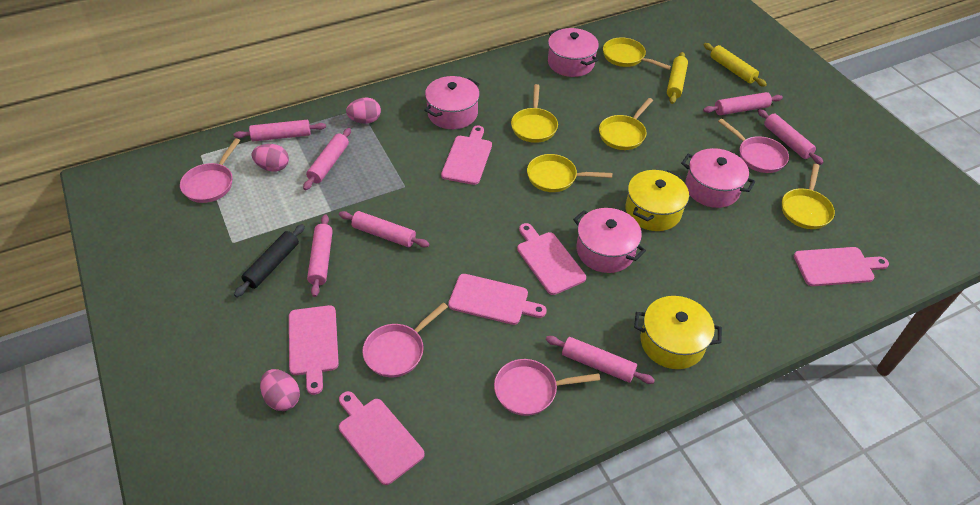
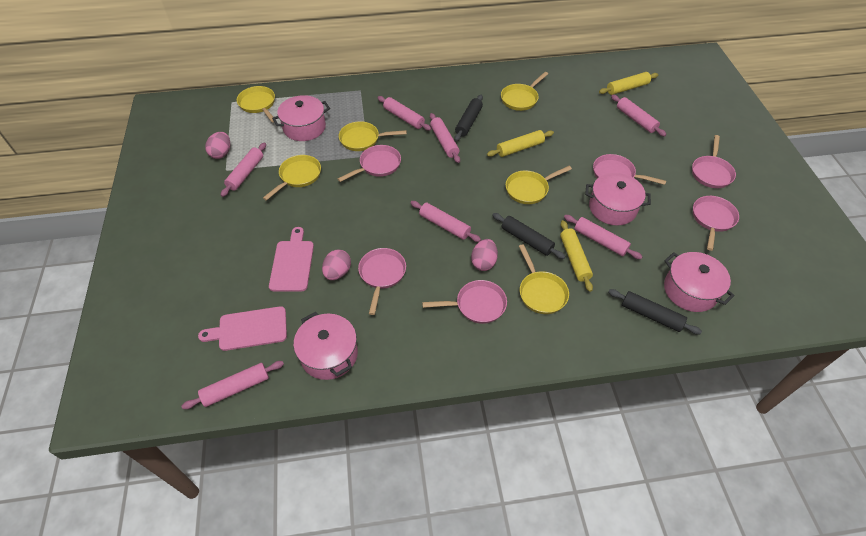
black rolling pin: 1 -> 3
pink cutting board: 6 -> 2
pink pan: 4 -> 6
yellow pan: 5 -> 6
yellow pot: 2 -> 0
yellow rolling pin: 2 -> 3

